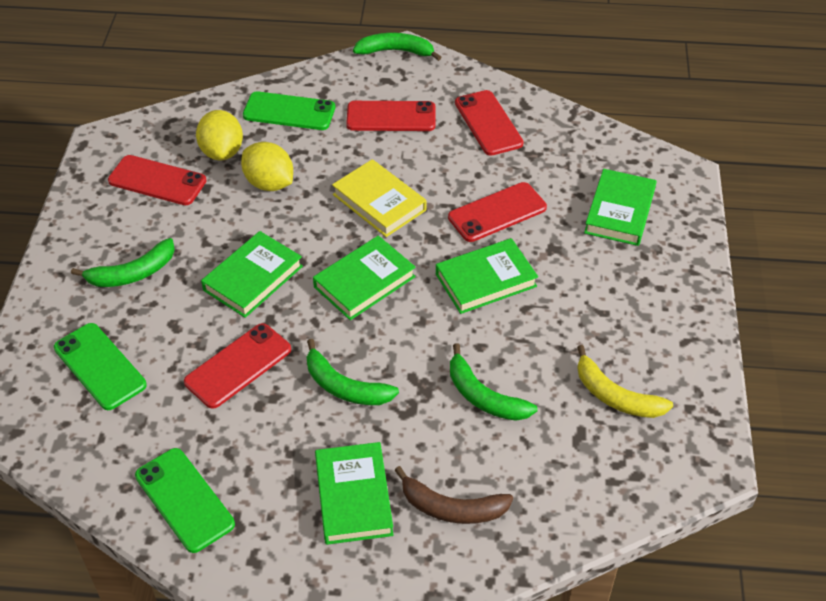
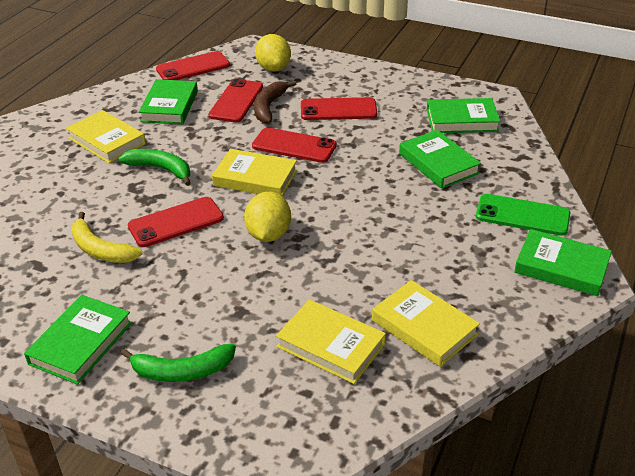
green banana: 4 -> 2
green phone: 3 -> 1
yellow book: 1 -> 4

